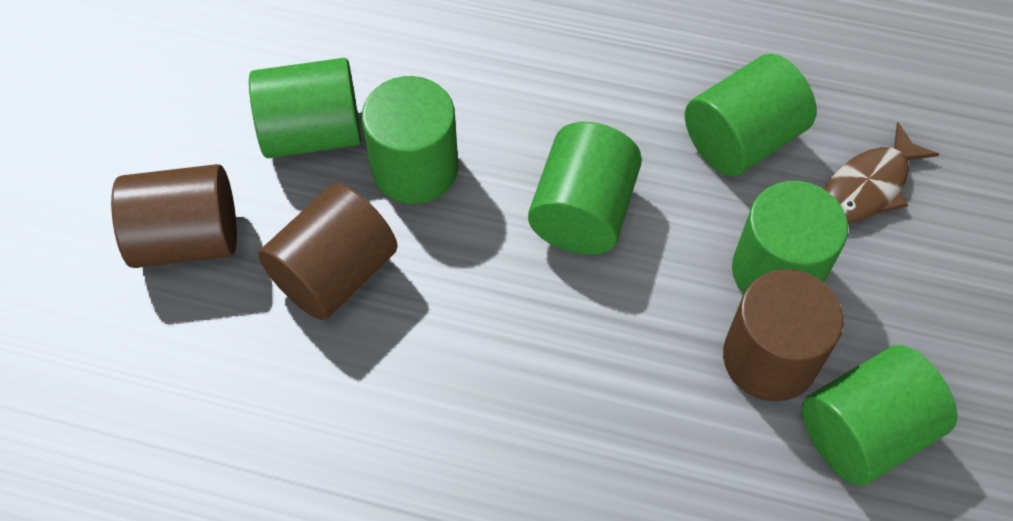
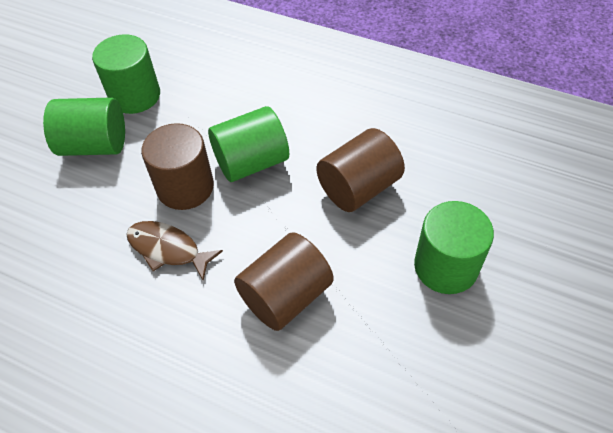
green cylinder: 6 -> 4

